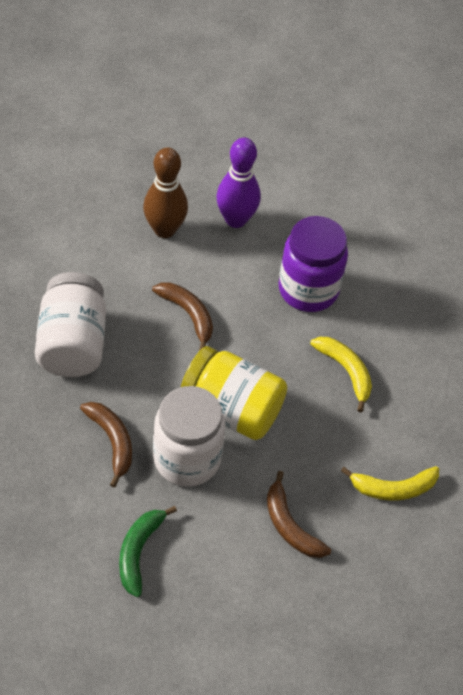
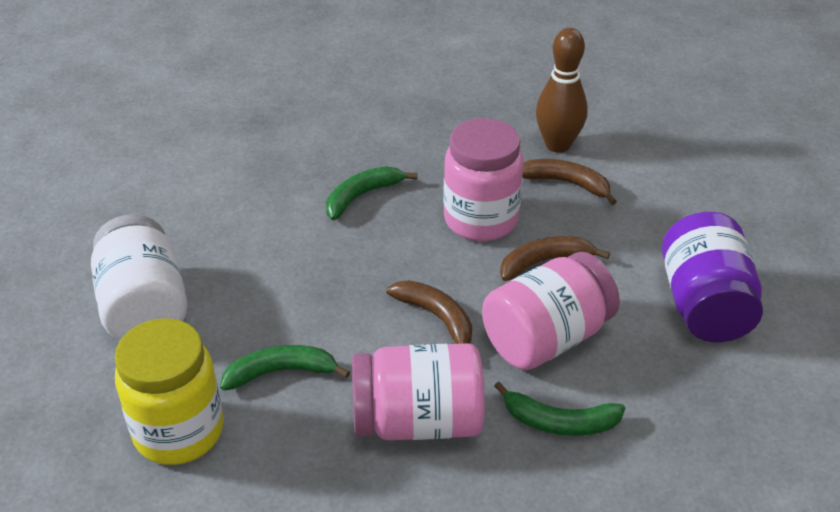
green banana: 1 -> 3
pink jar: 0 -> 3
purple bowling pin: 1 -> 0
white jar: 2 -> 1
yellow banana: 2 -> 0

